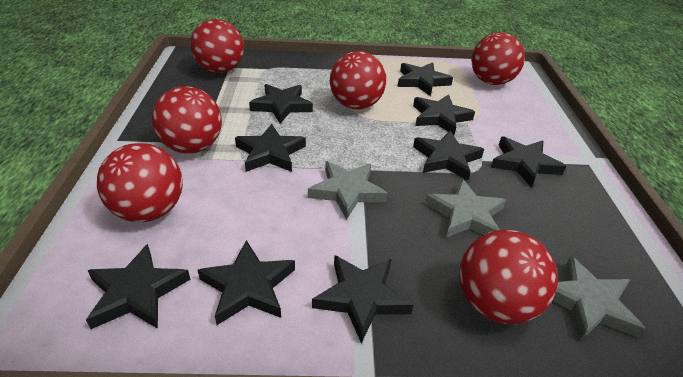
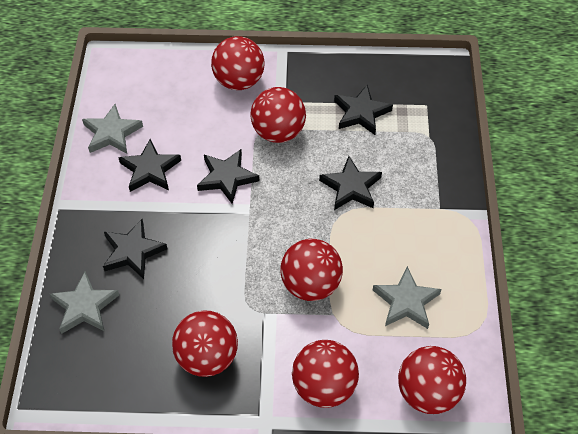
black star: 9 -> 5

